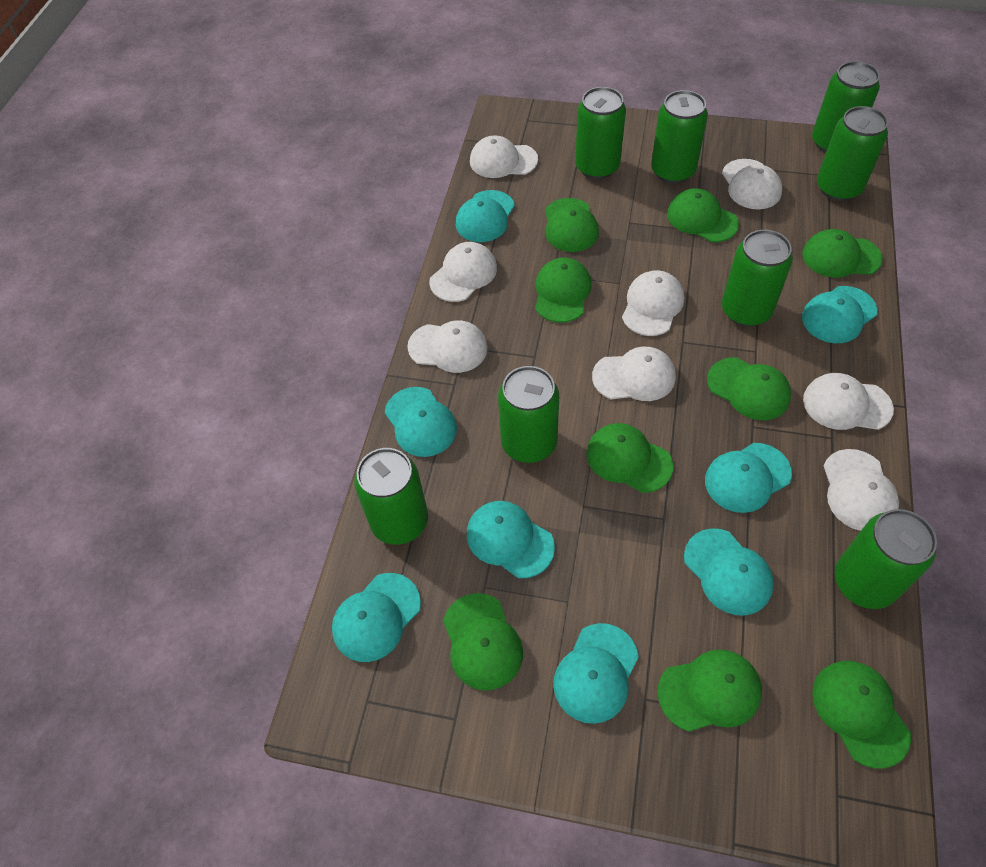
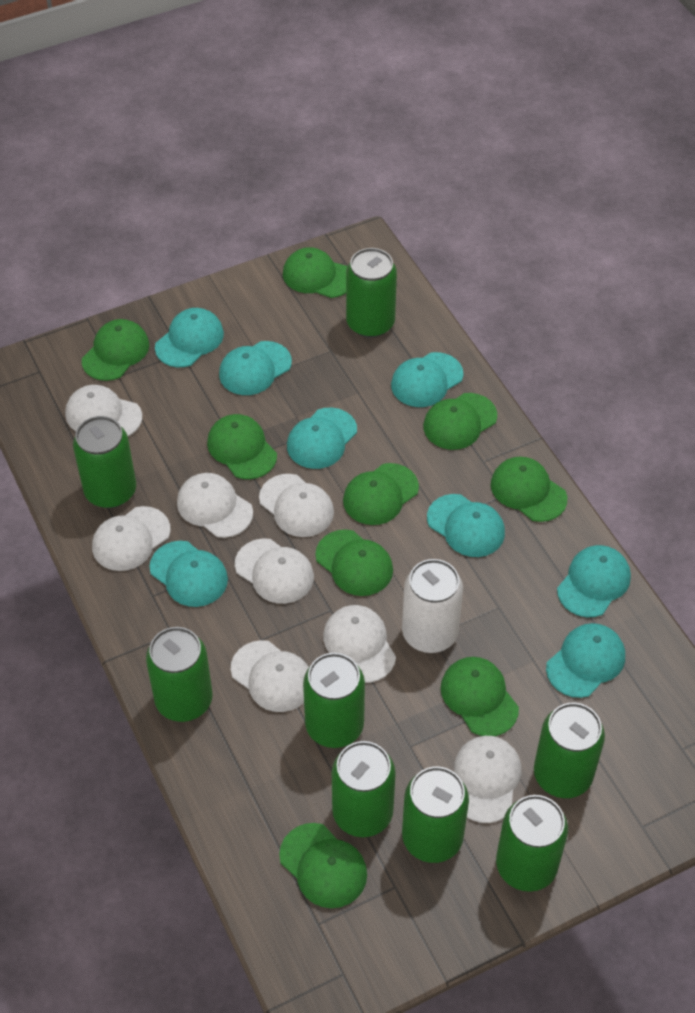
white can: 0 -> 1

